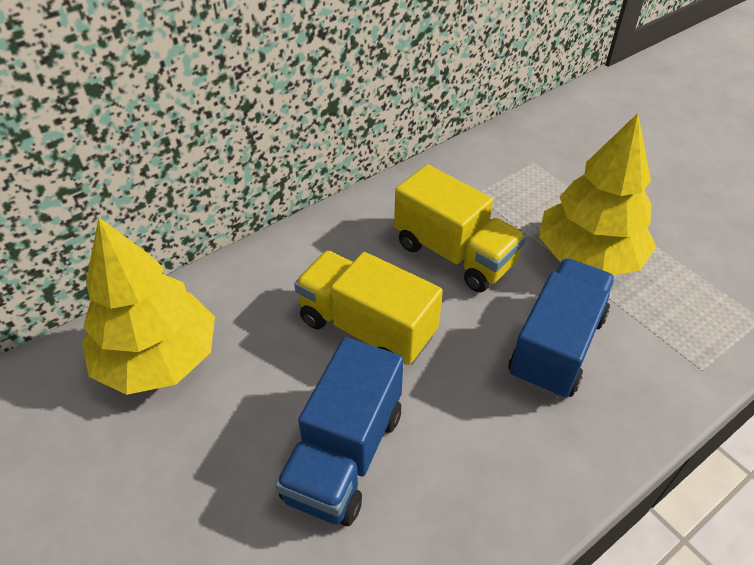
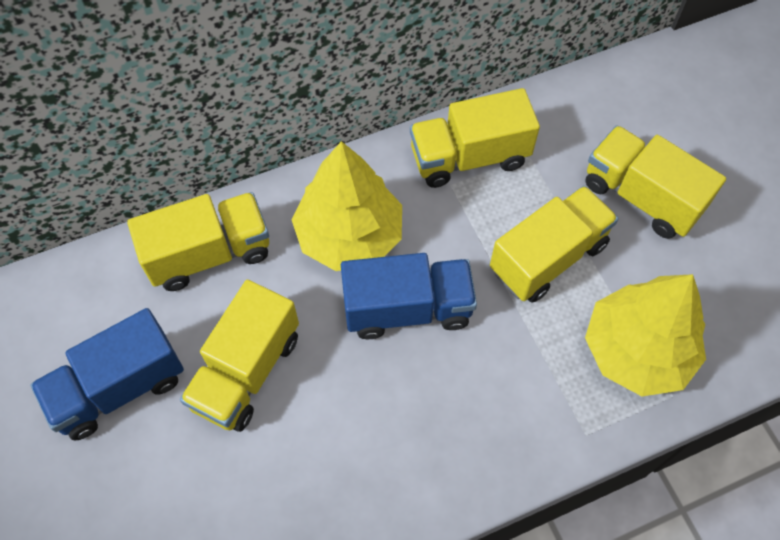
yellow truck: 2 -> 5

